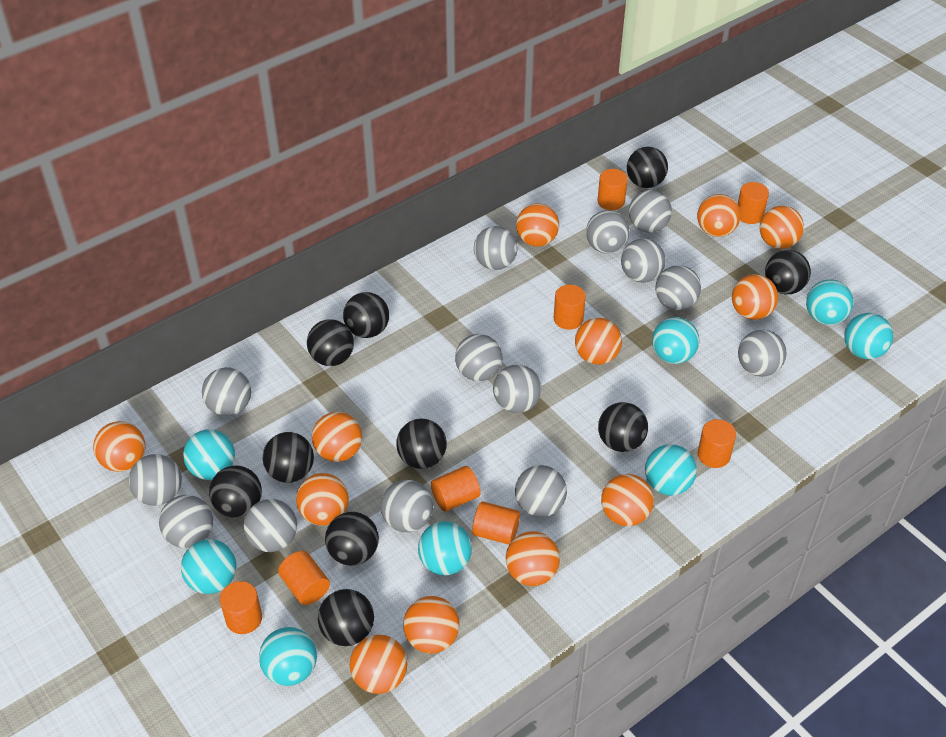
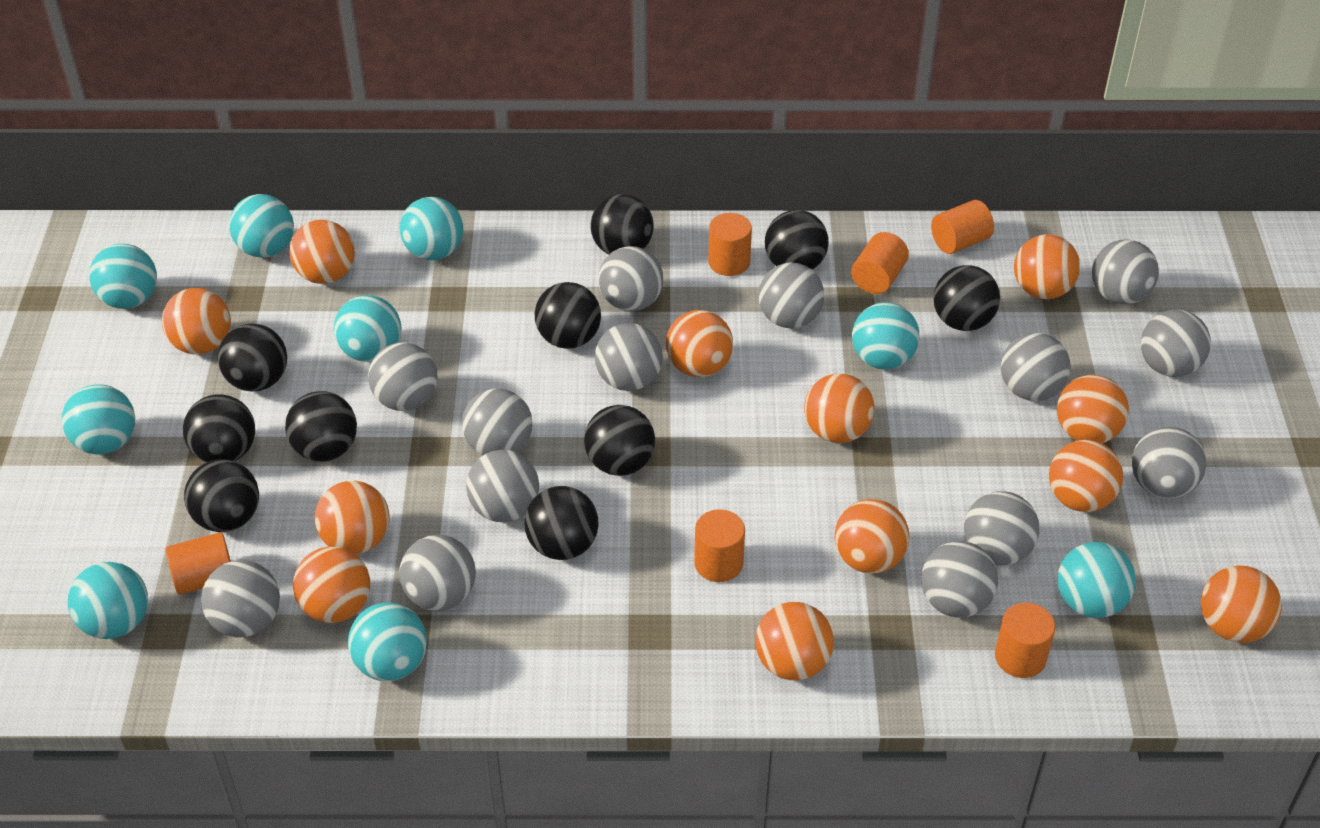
orange cylinder: 8 -> 6
turquoise ball: 8 -> 9

